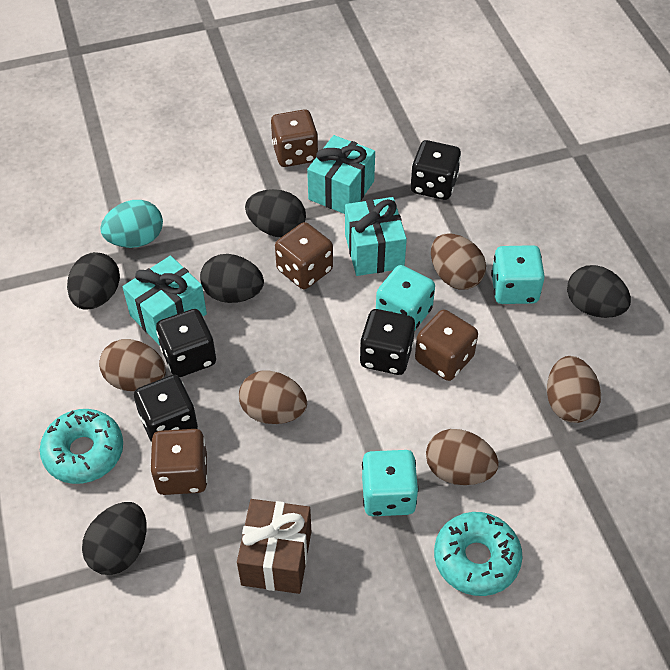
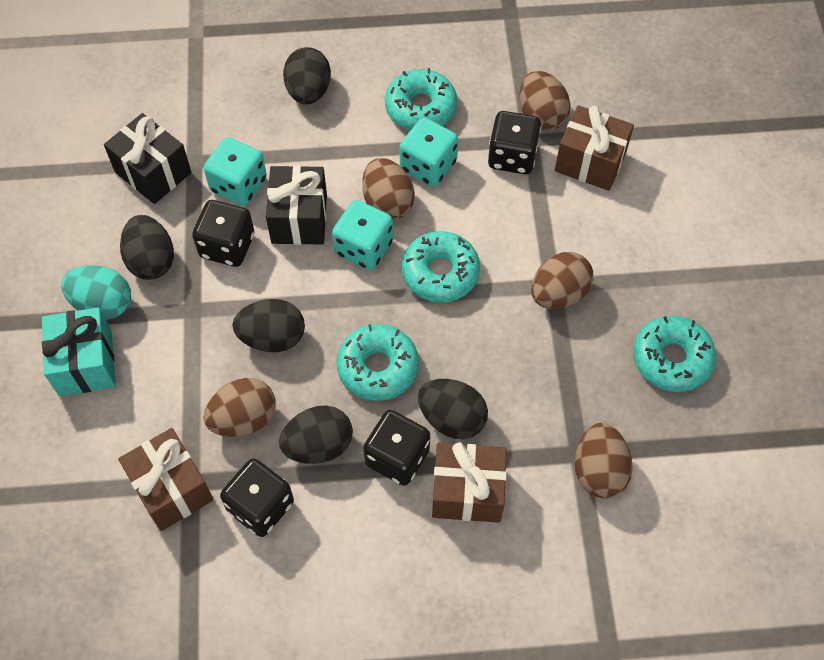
black gift: 0 -> 2
brown dice: 4 -> 0
brown gift: 1 -> 3
turquoise donut: 2 -> 4
turquoise gift: 3 -> 1

